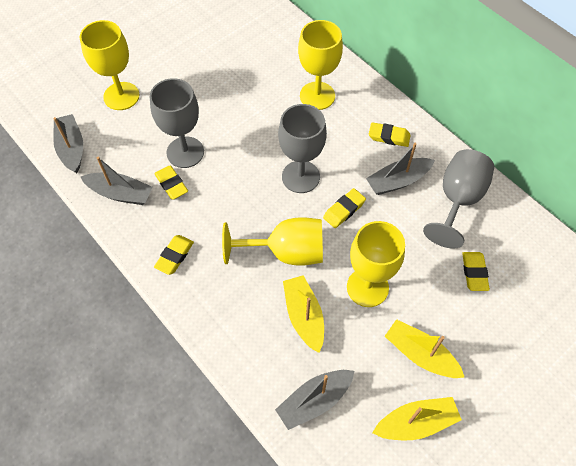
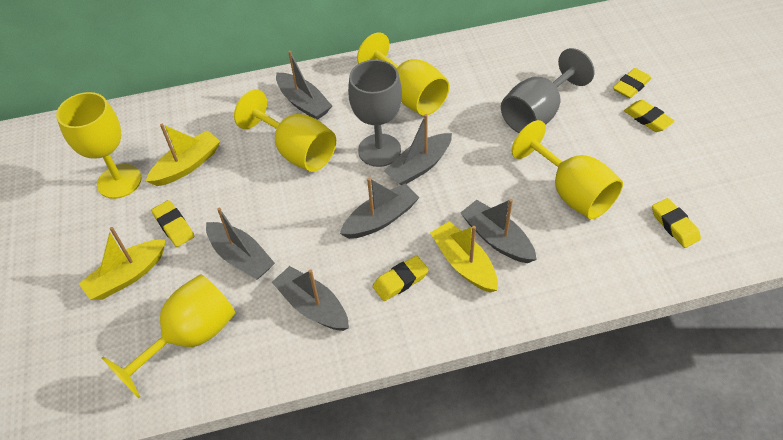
grey boat: 4 -> 6
grey goblet: 3 -> 2
yellow goblet: 4 -> 5

